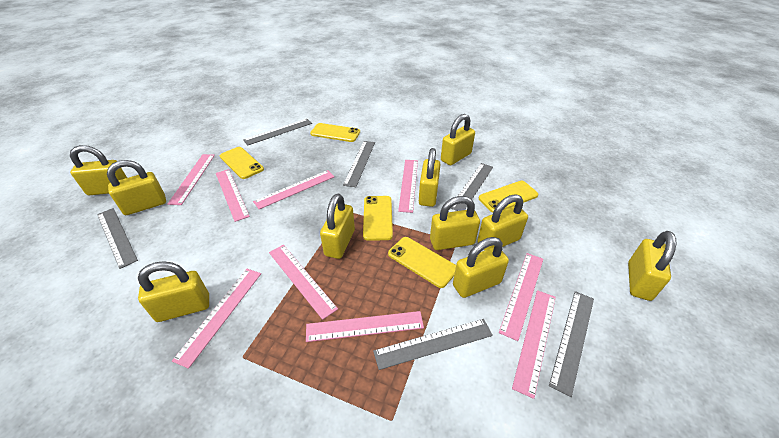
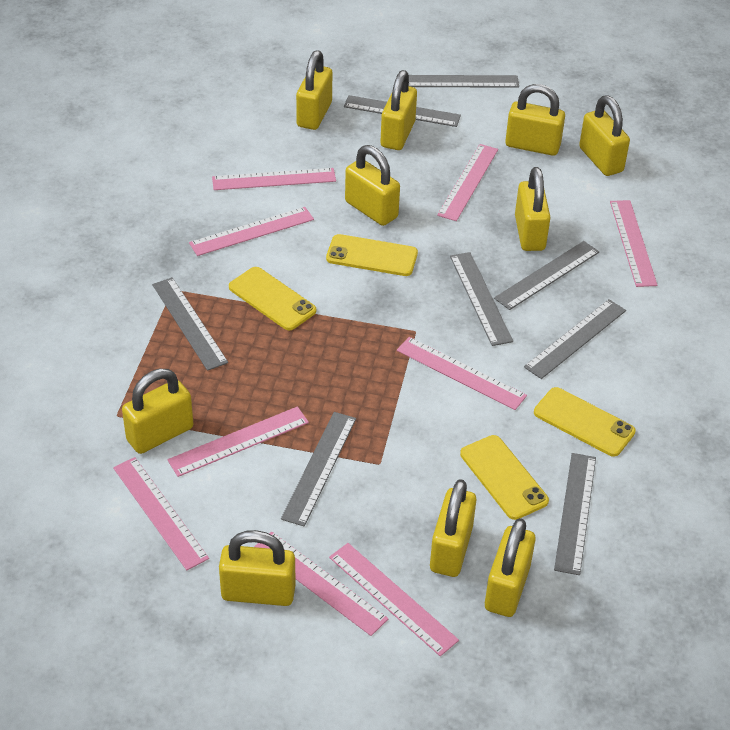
grey ruler: 6 -> 8
yellow phone: 5 -> 4

